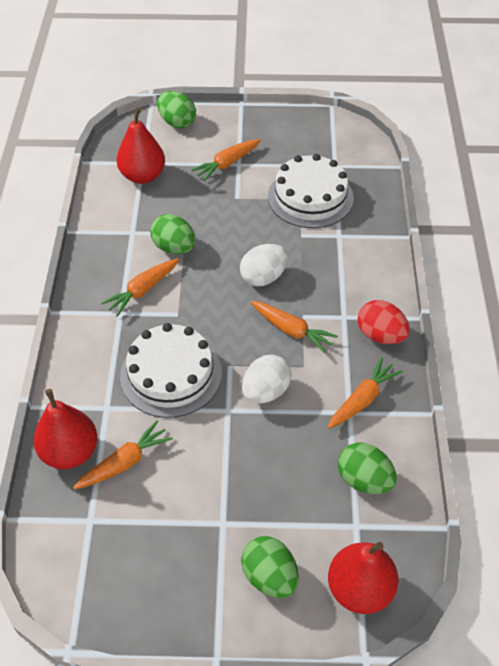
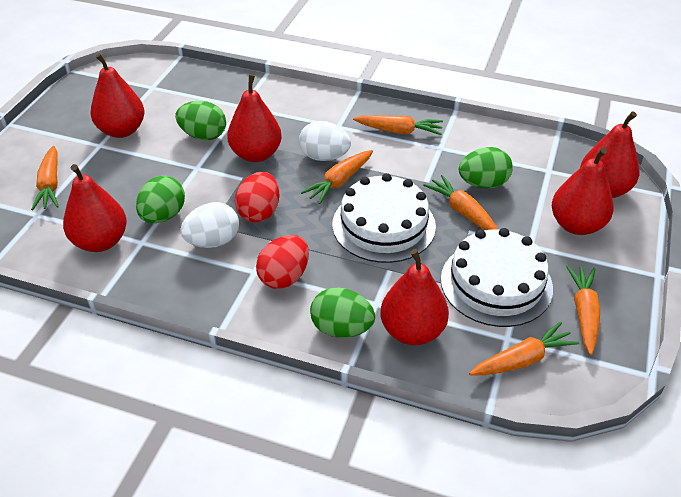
orange carrot: 5 -> 6
red egg: 1 -> 2
red pear: 3 -> 6

